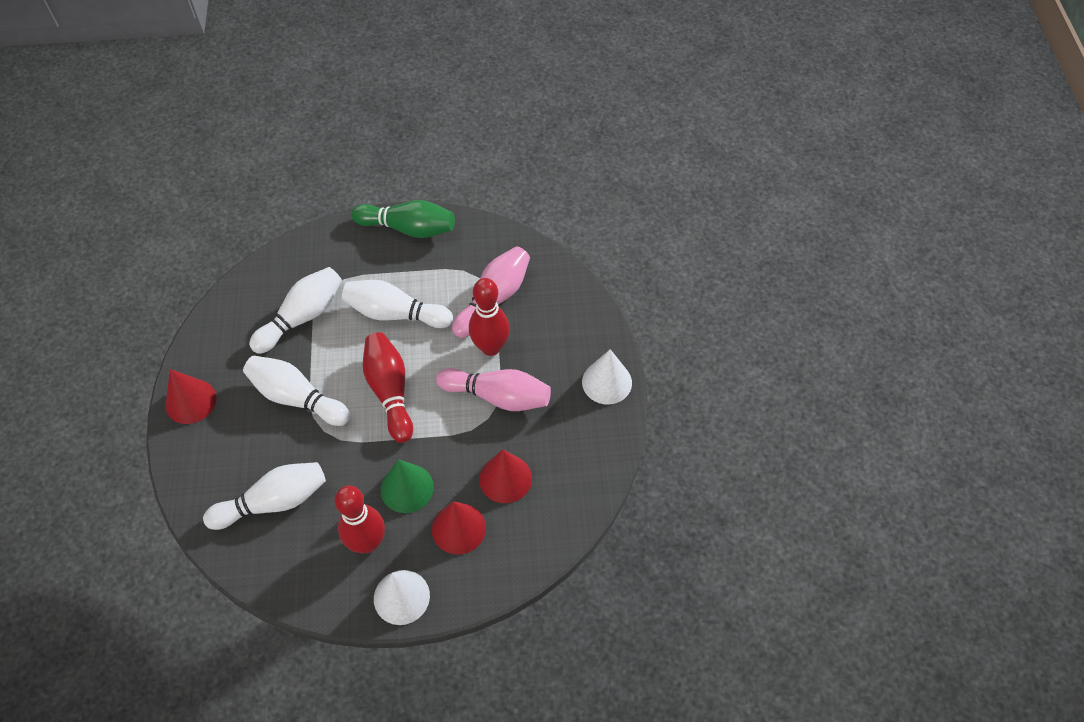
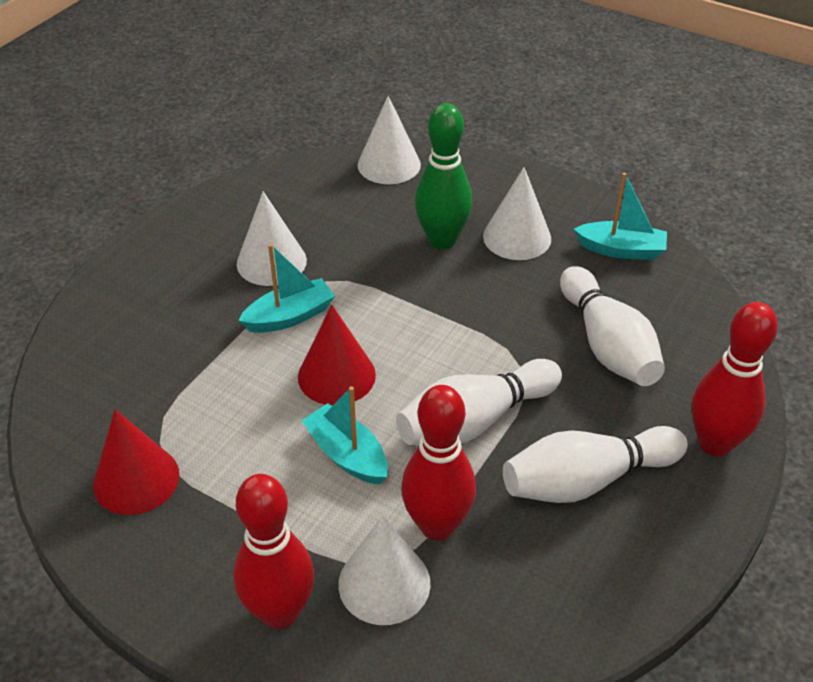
green cone: 1 -> 0
pink bowling pin: 2 -> 0
red cone: 3 -> 2
turquoise boat: 0 -> 3
white bowling pin: 4 -> 3
white cone: 2 -> 4

